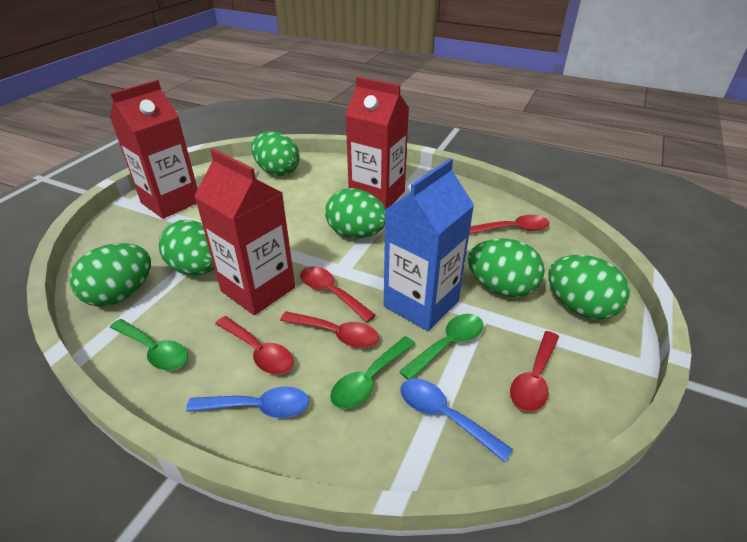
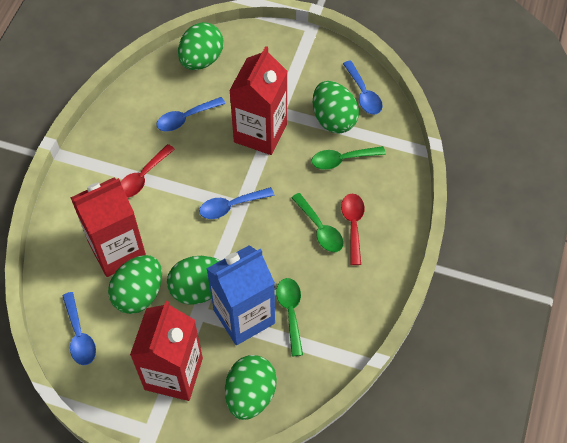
blue spoon: 2 -> 4
green egg: 6 -> 5
red spoon: 5 -> 2

